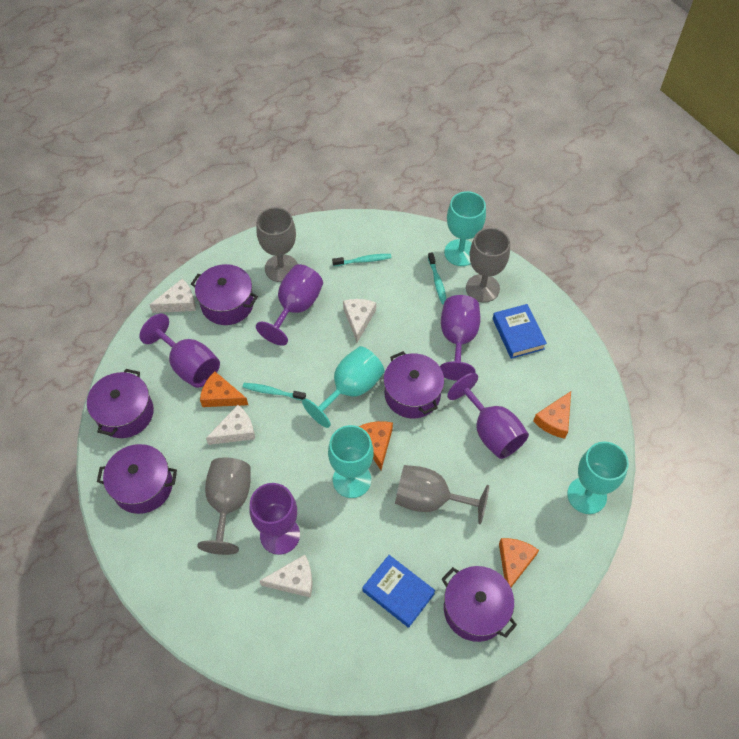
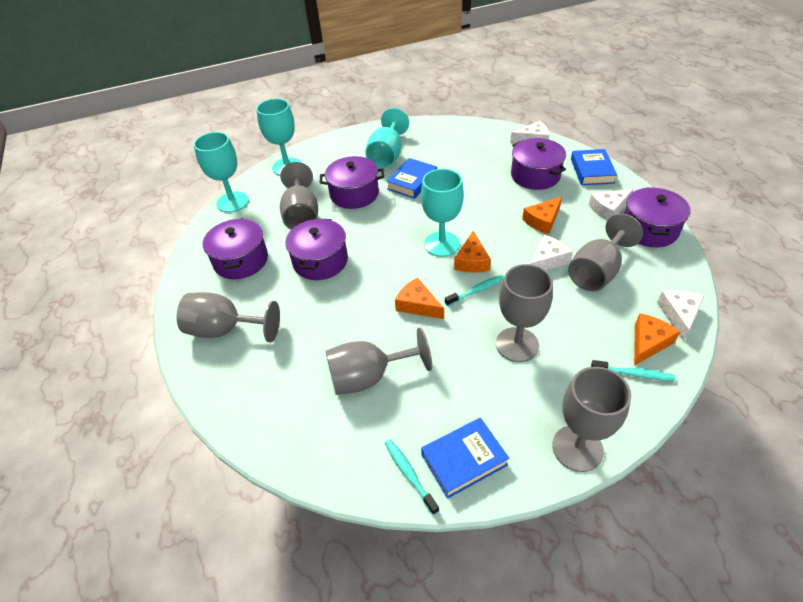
blue book: 2 -> 3
grey goblet: 4 -> 6
purple goblet: 5 -> 0

